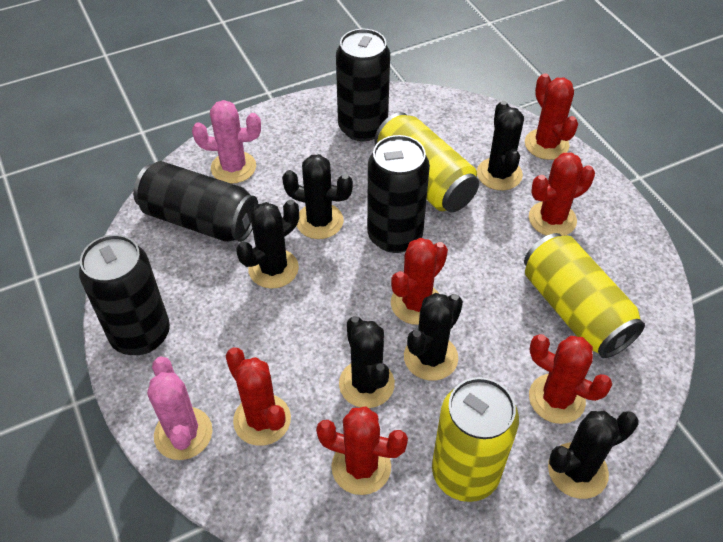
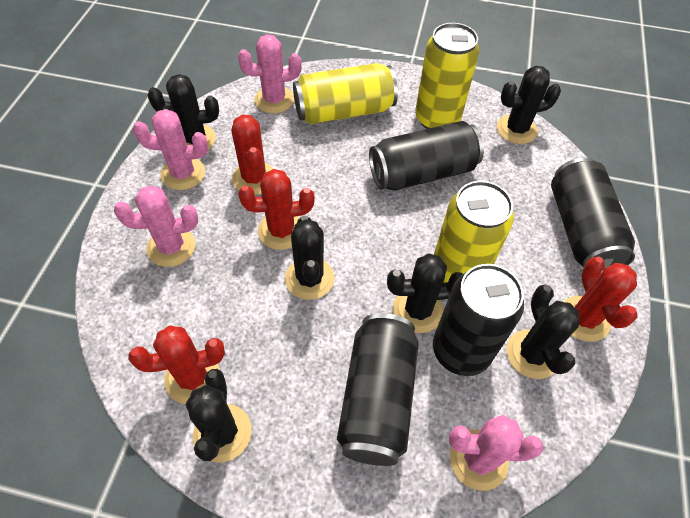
pink cactus: 2 -> 4
red cactus: 6 -> 4

